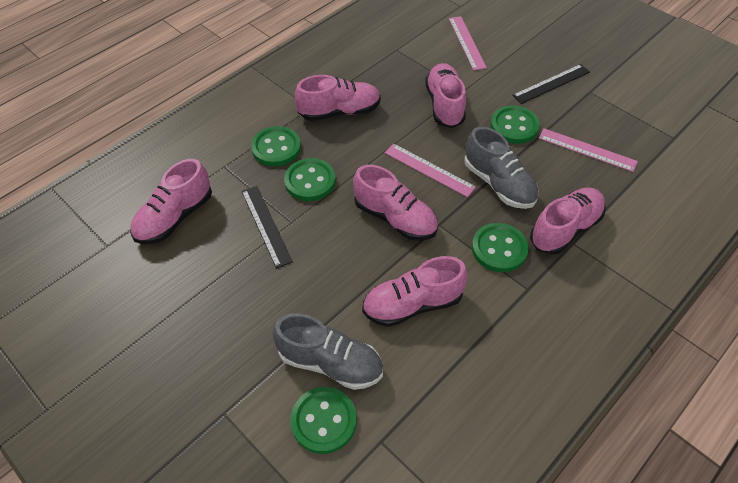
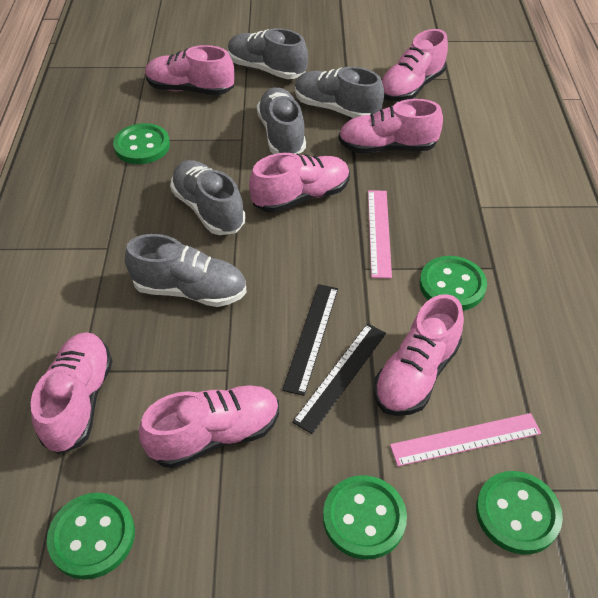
grey shoe: 2 -> 5
pink ruler: 3 -> 2
pink shoe: 6 -> 7

